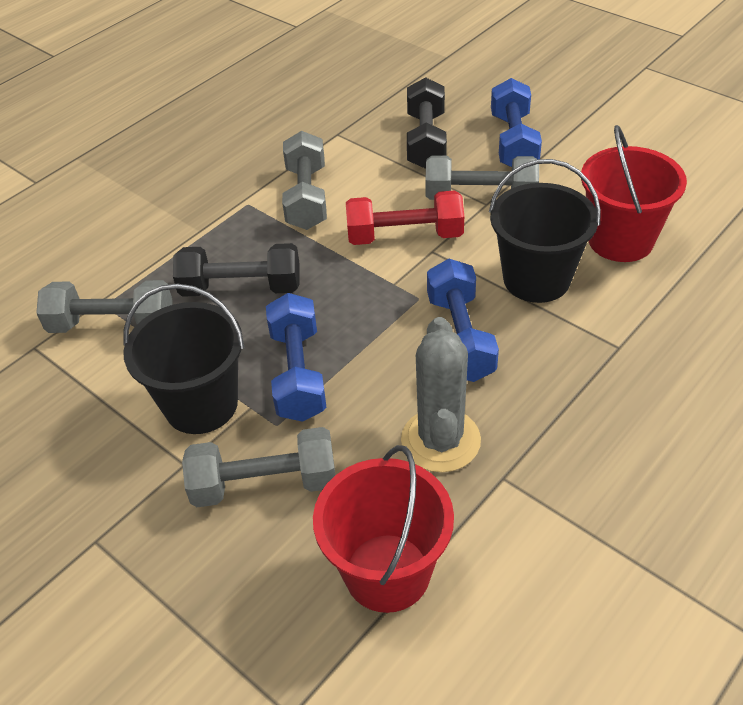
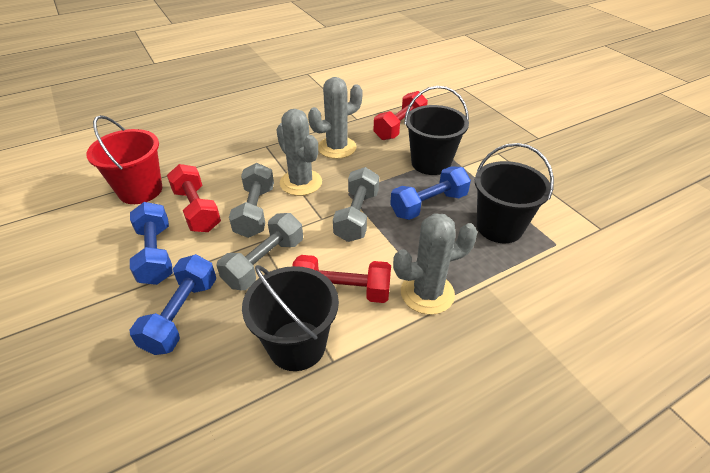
black bucket: 2 -> 3
black dumbbell: 2 -> 0
grey cactus: 1 -> 3
grey dumbbell: 4 -> 3
red bucket: 2 -> 1
red dumbbell: 1 -> 3

